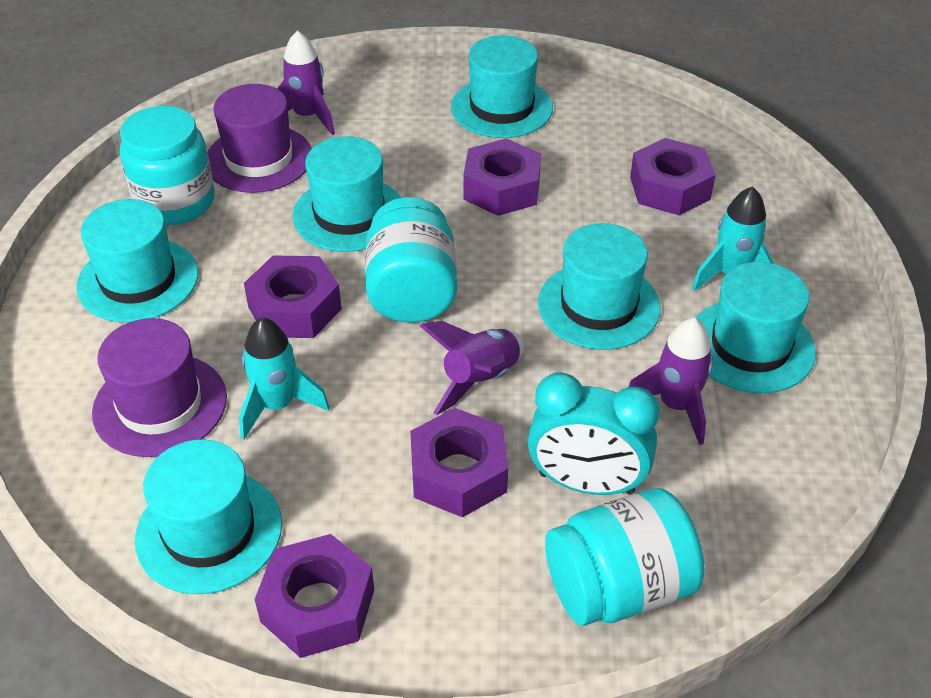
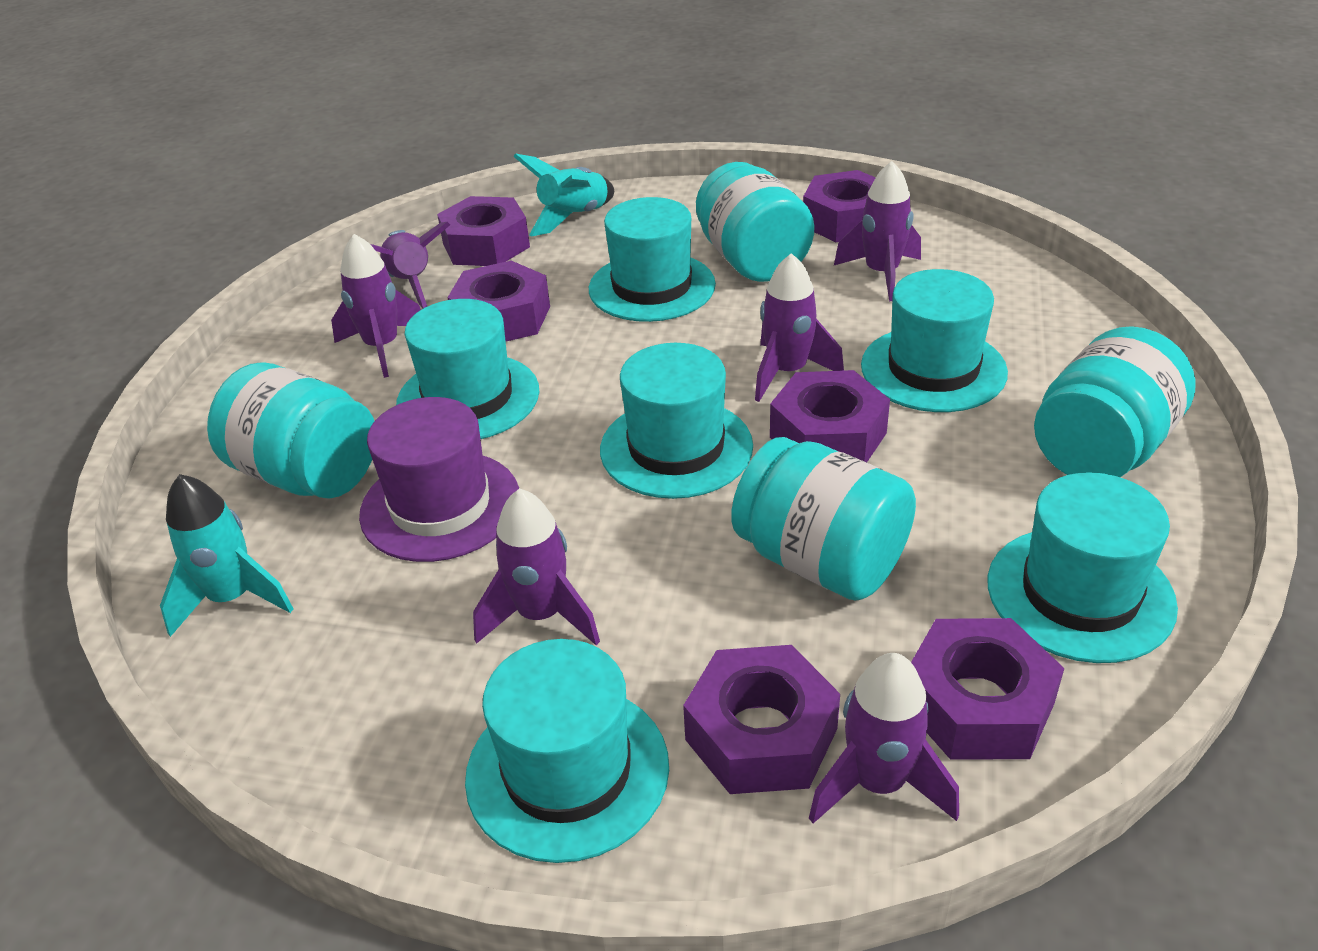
purple hat: 2 -> 1
purple nut: 5 -> 6
purple rocket: 3 -> 6
turquoise clock: 1 -> 0
turquoise jar: 3 -> 4

